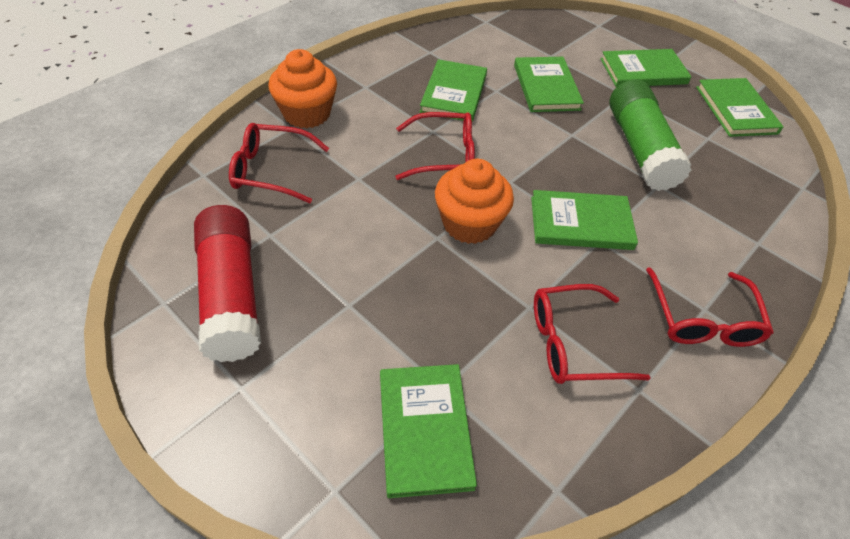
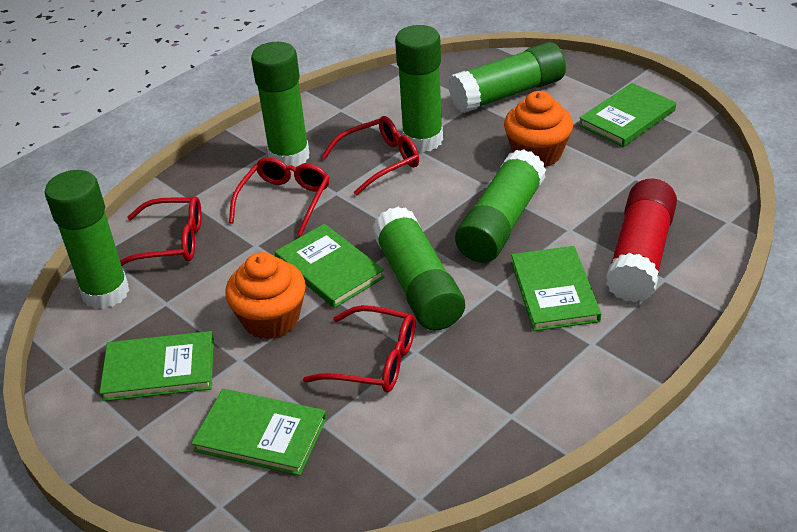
green book: 6 -> 5
green glue stick: 1 -> 6

